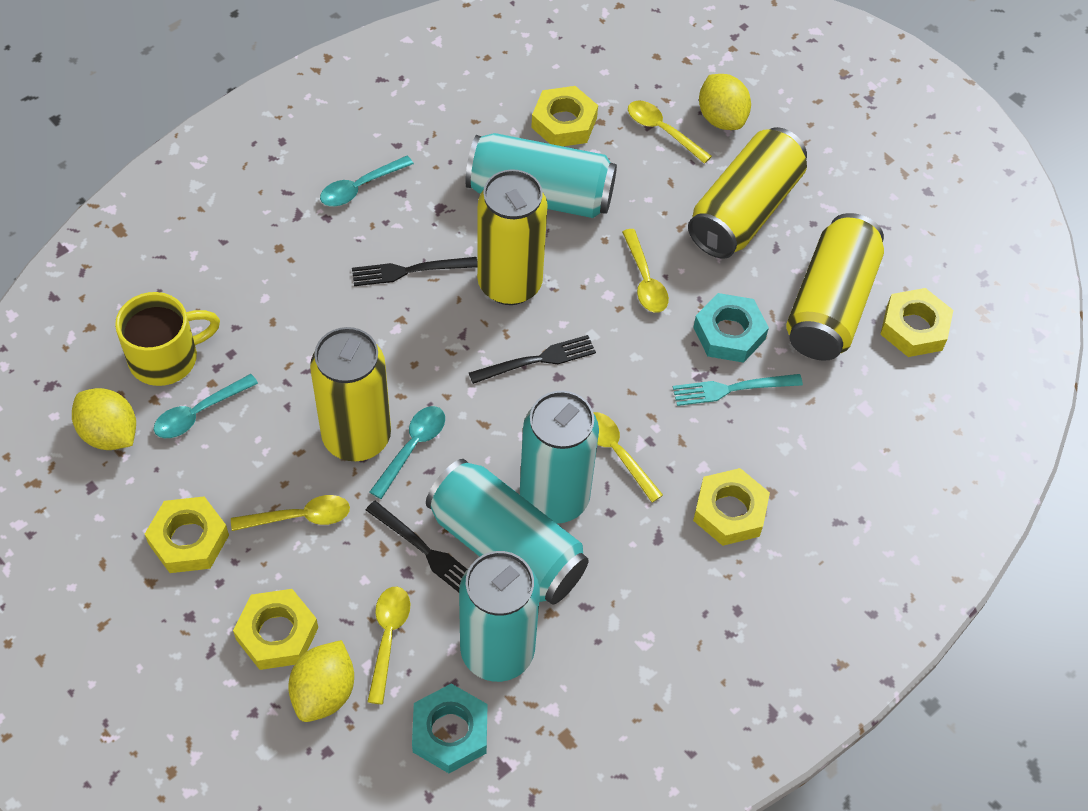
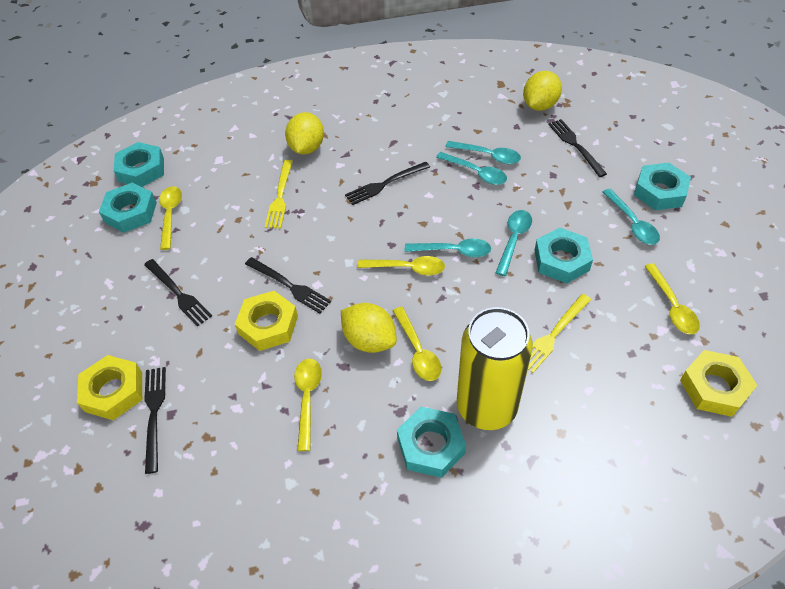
black fork: 3 -> 5
turquoise can: 4 -> 0
turquoise fork: 1 -> 0
turquoise nut: 2 -> 5
turquoise spoon: 3 -> 5
yellow can: 4 -> 1
yellow fork: 0 -> 2
yellow mug: 1 -> 0
yellow nut: 5 -> 3

